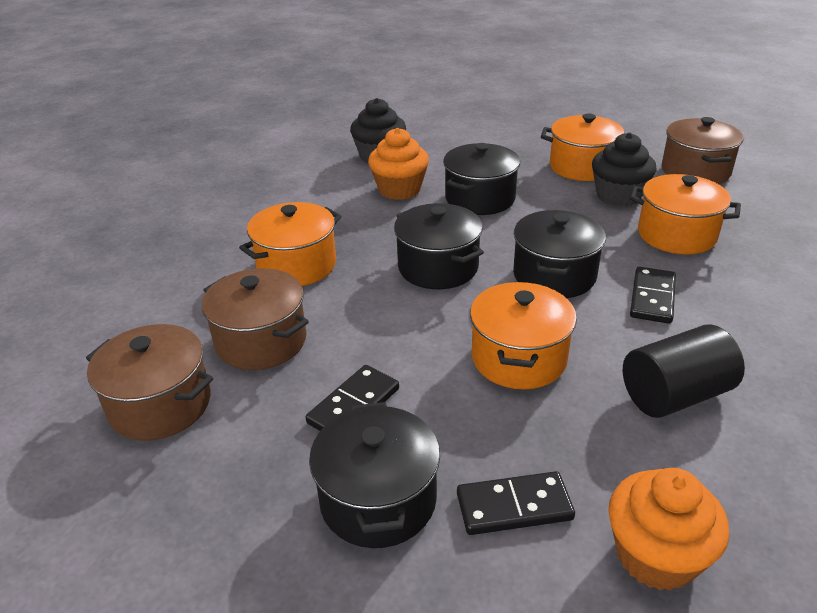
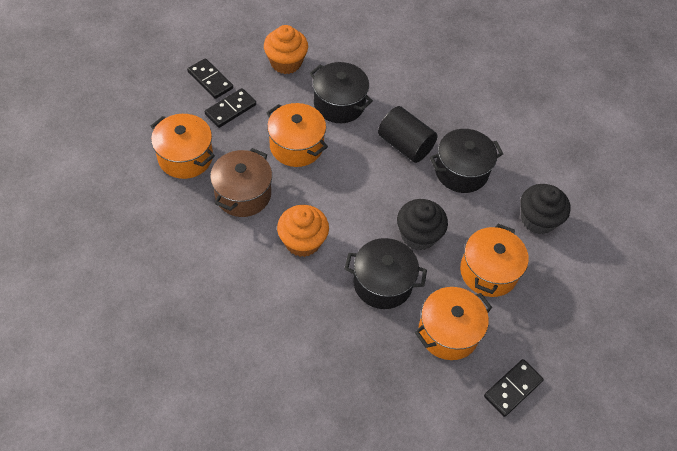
black pot: 4 -> 3
brown pot: 3 -> 1

